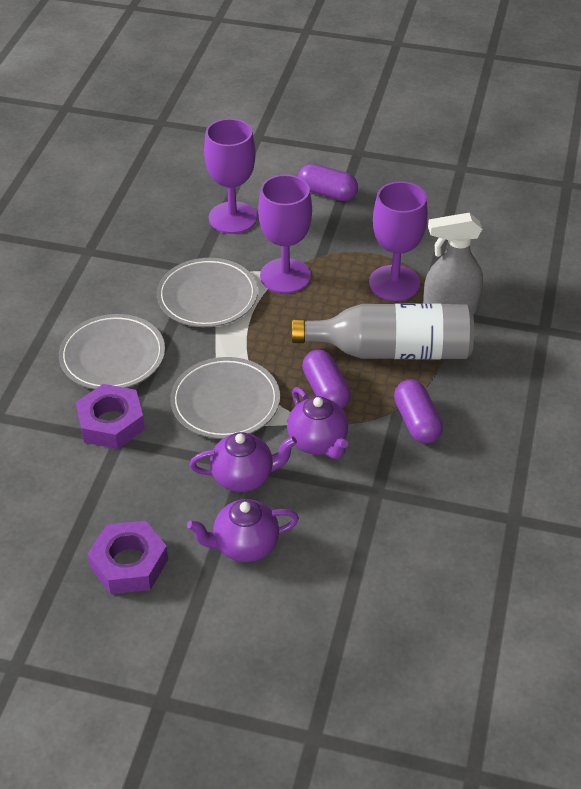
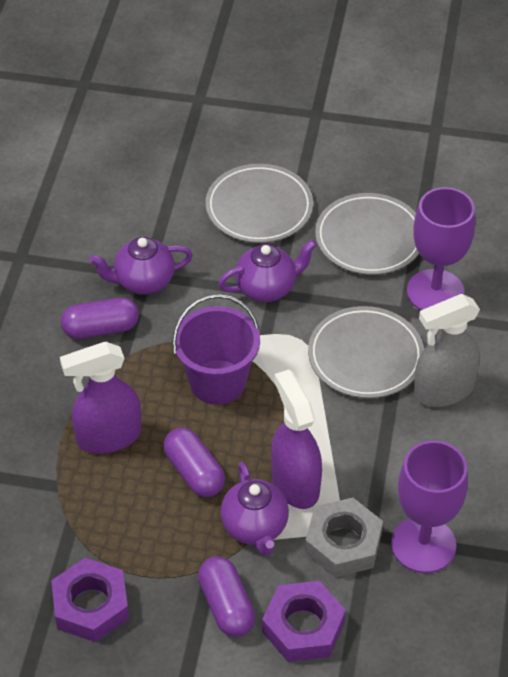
grey bottle: 1 -> 0
grey nut: 0 -> 1
purple bucket: 0 -> 1
purple goblet: 3 -> 2
purple spray bottle: 0 -> 2

